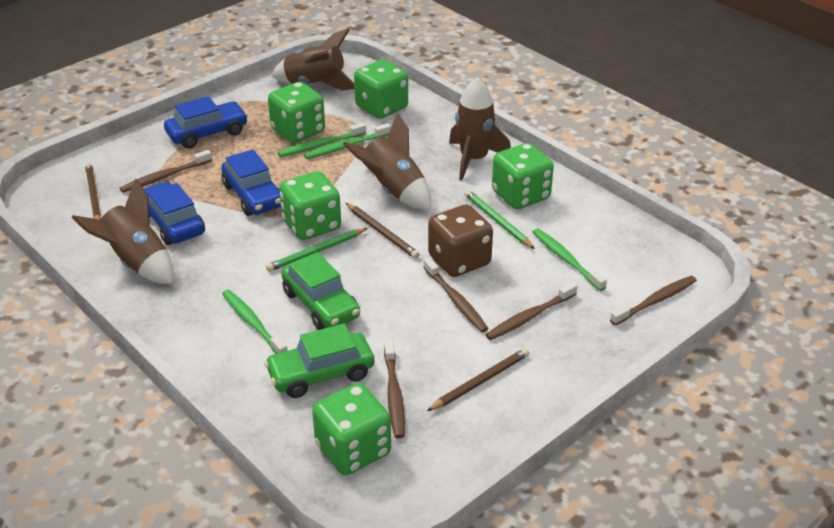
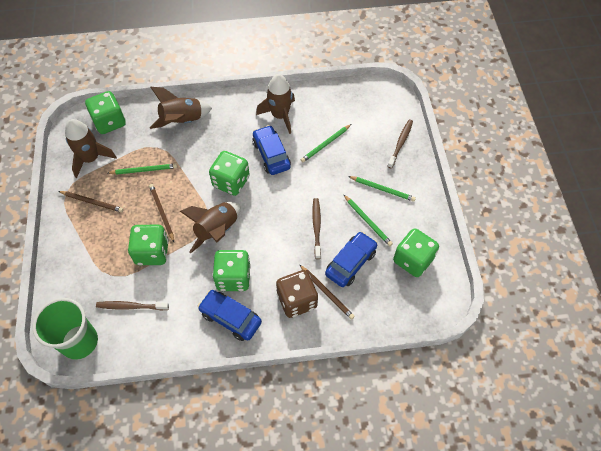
brown toothbrush: 5 -> 3
green car: 2 -> 0
green cup: 0 -> 1
green pencil: 2 -> 4
green toothbrush: 4 -> 0

